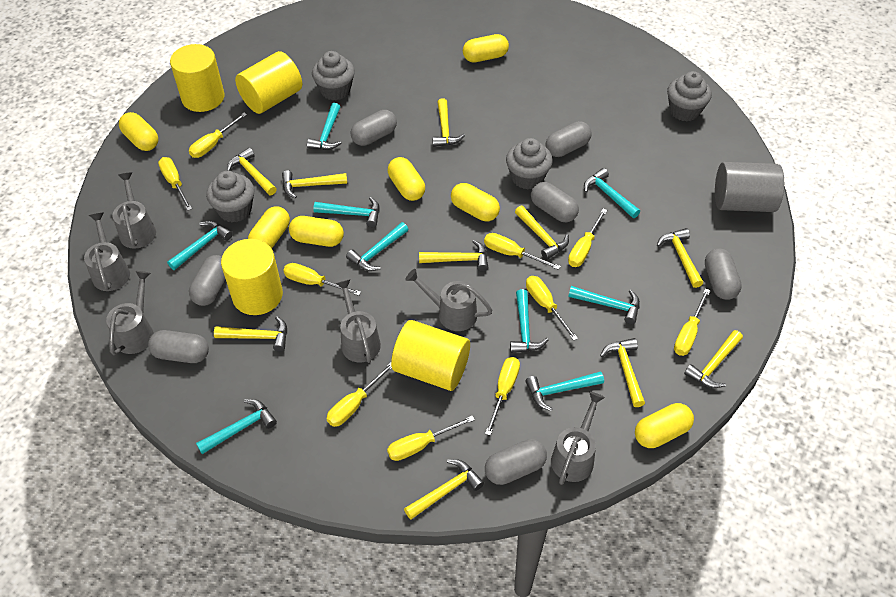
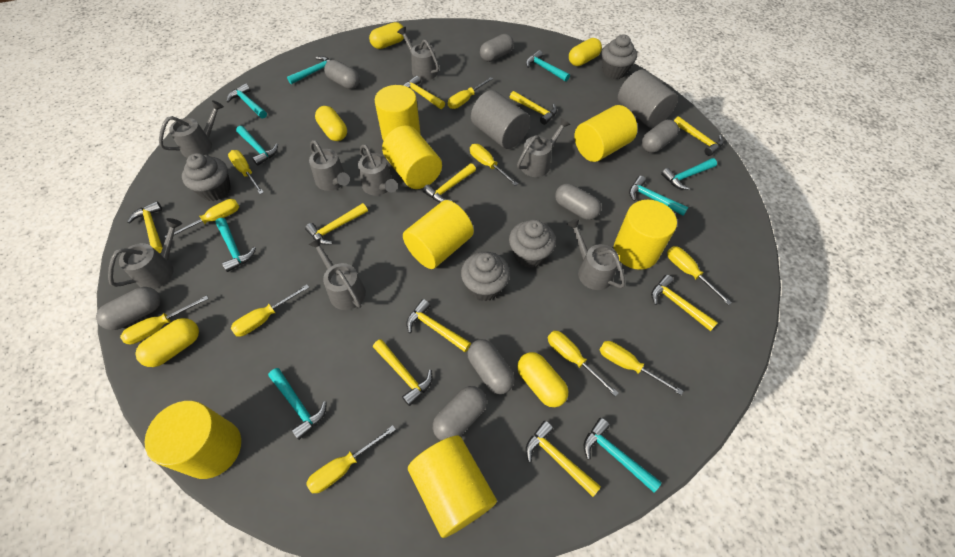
grey cylinder: 1 -> 2
grey watering can: 6 -> 8
yellow capsule: 7 -> 5
yellow cylinder: 4 -> 7

